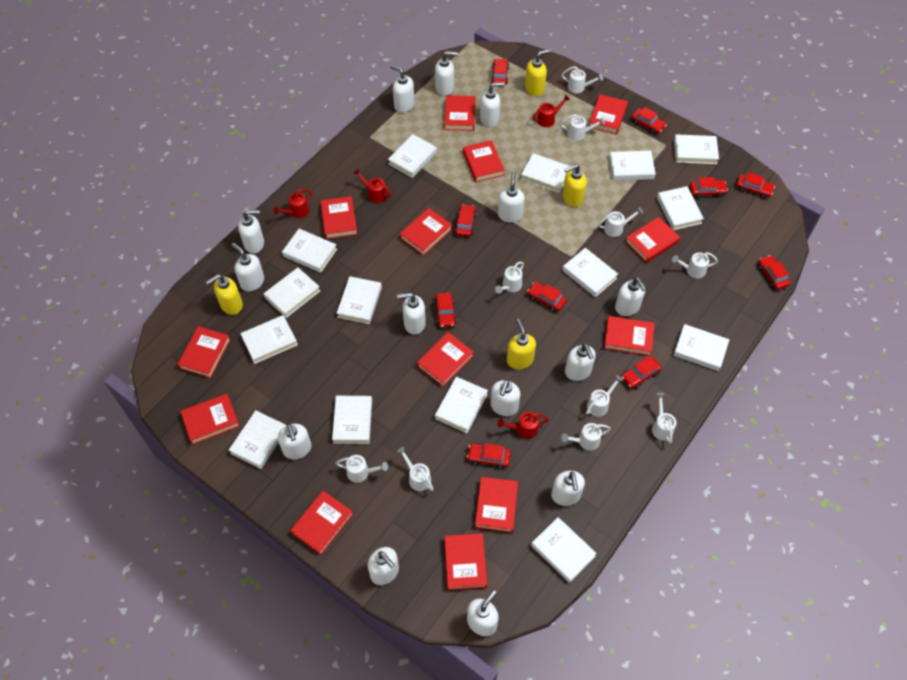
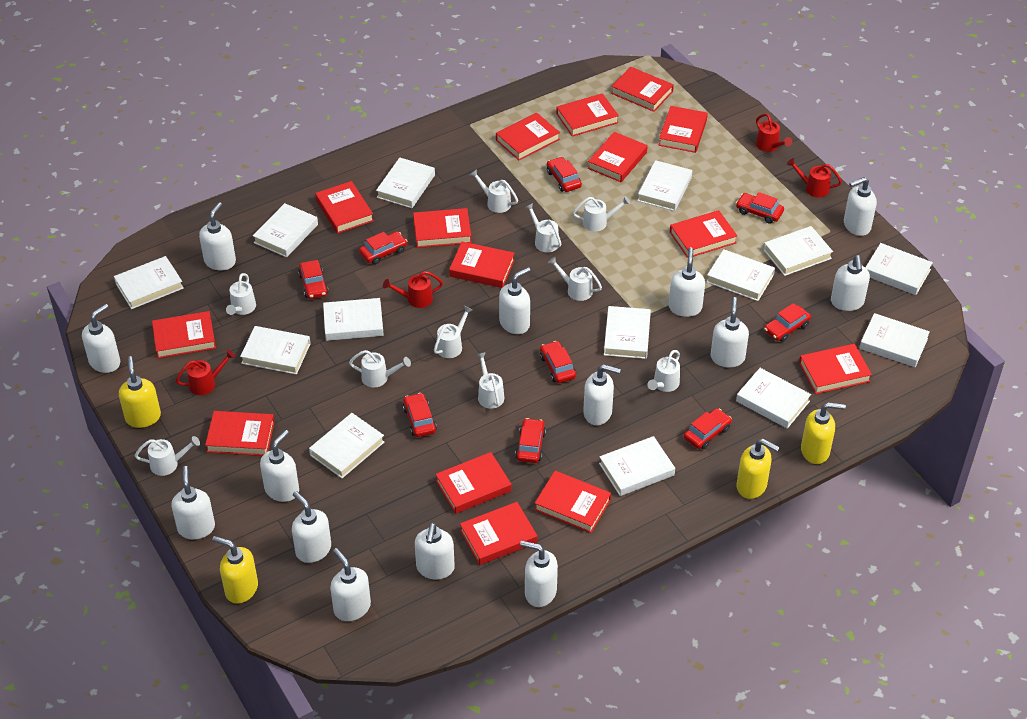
red book: 13 -> 15
red car: 10 -> 9
white book: 15 -> 14

